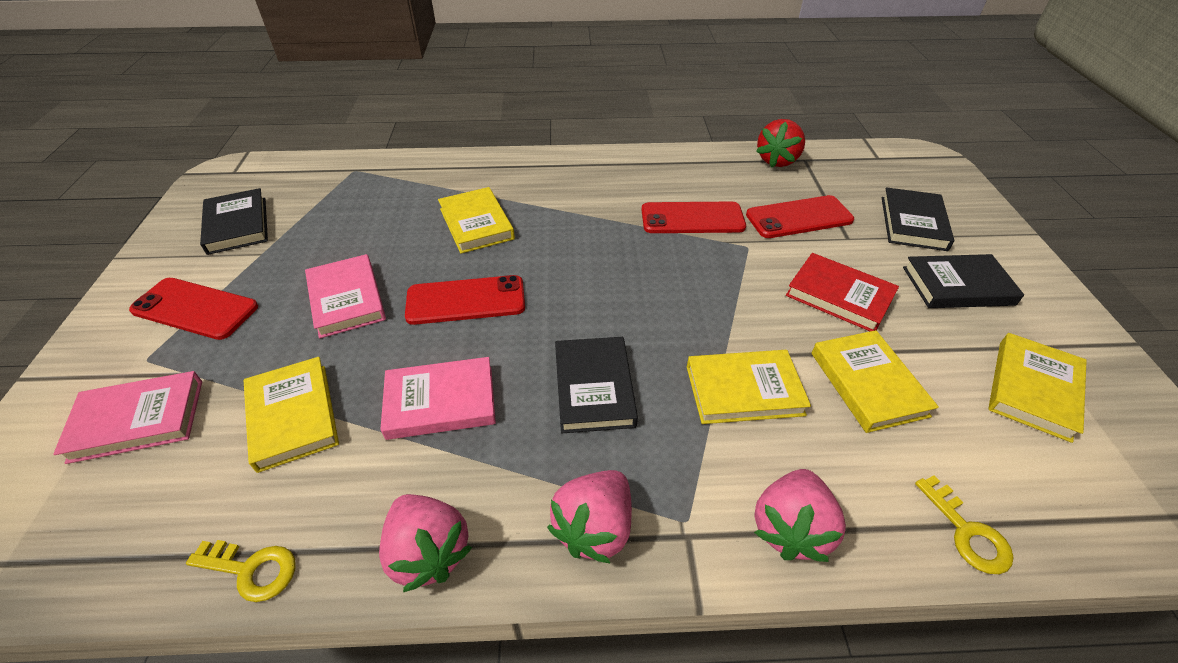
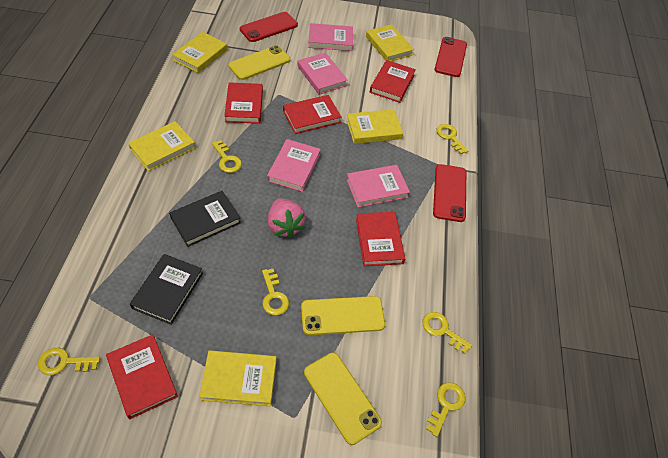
black book: 4 -> 2
pink book: 3 -> 4
pink strawberry: 3 -> 1
red book: 1 -> 5
red phone: 4 -> 3
red strawberry: 1 -> 0
yellow key: 2 -> 6
yellow phone: 0 -> 3

